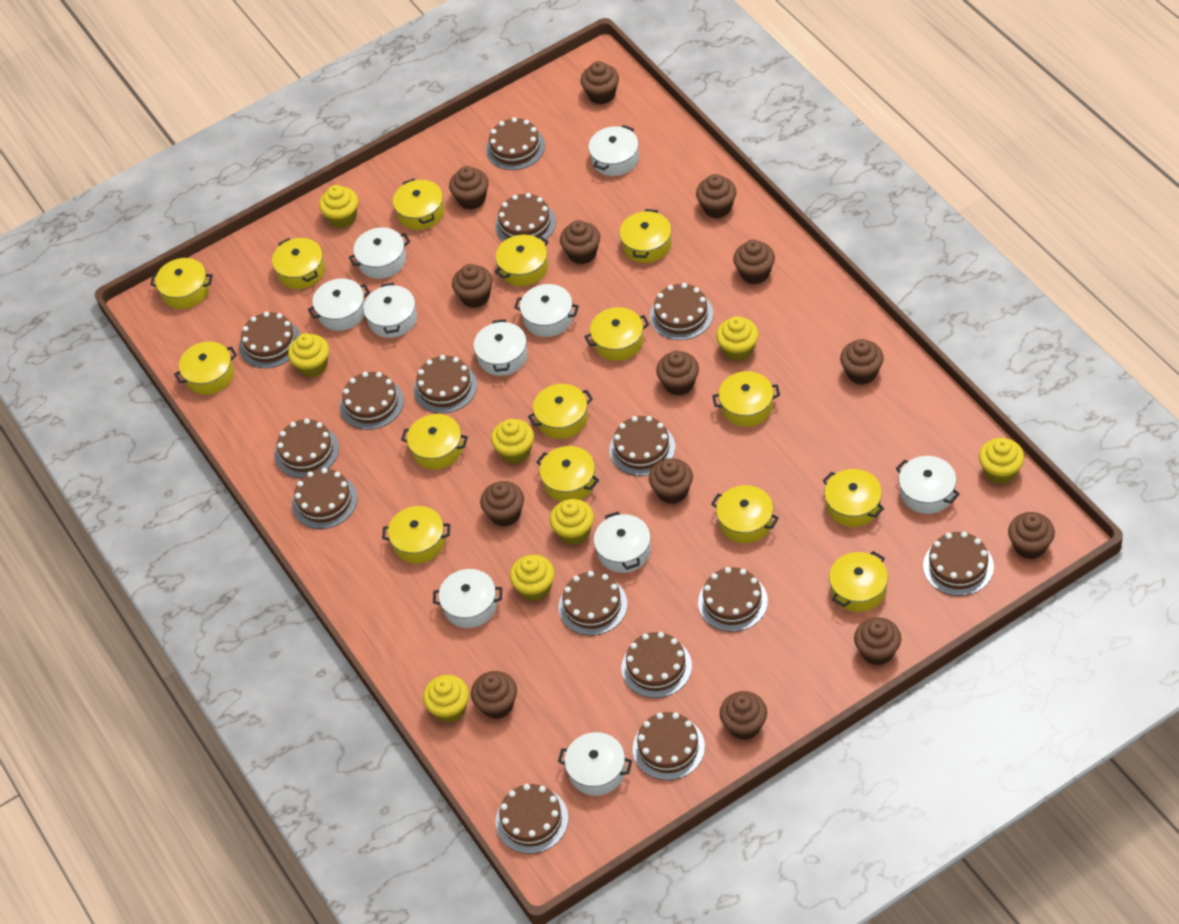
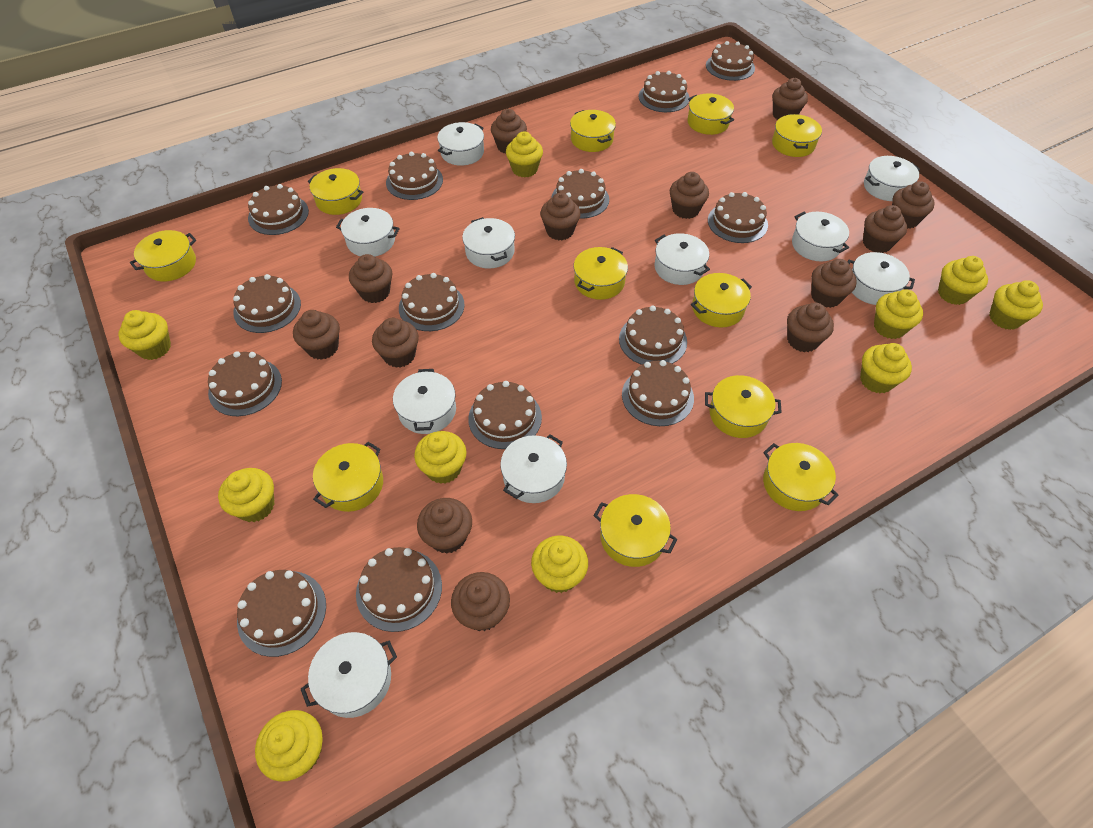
brown cake: 15 -> 14
brown cupcake: 14 -> 13
yellow cupcake: 8 -> 10
yellow pot: 15 -> 11

